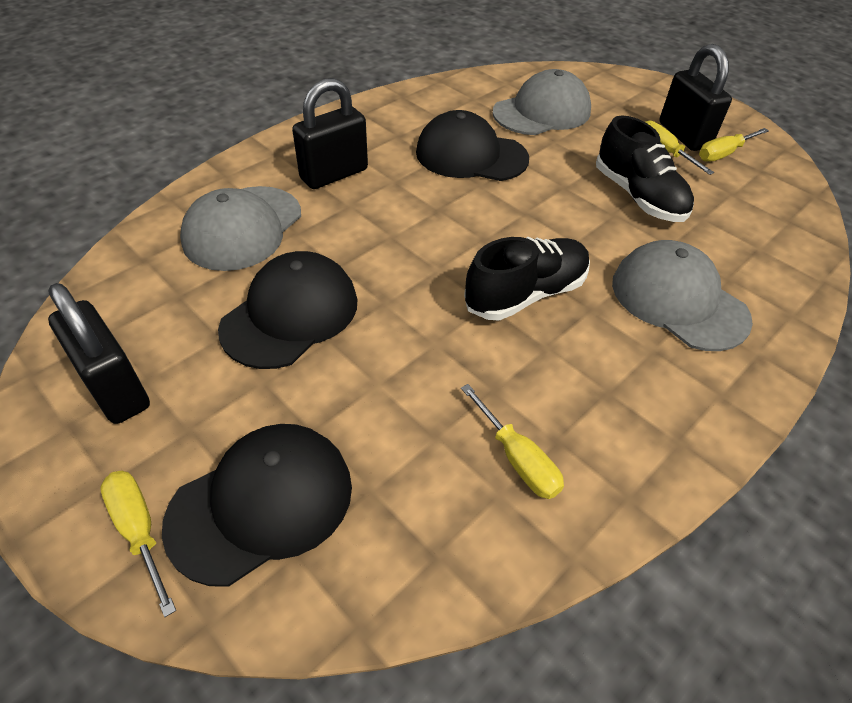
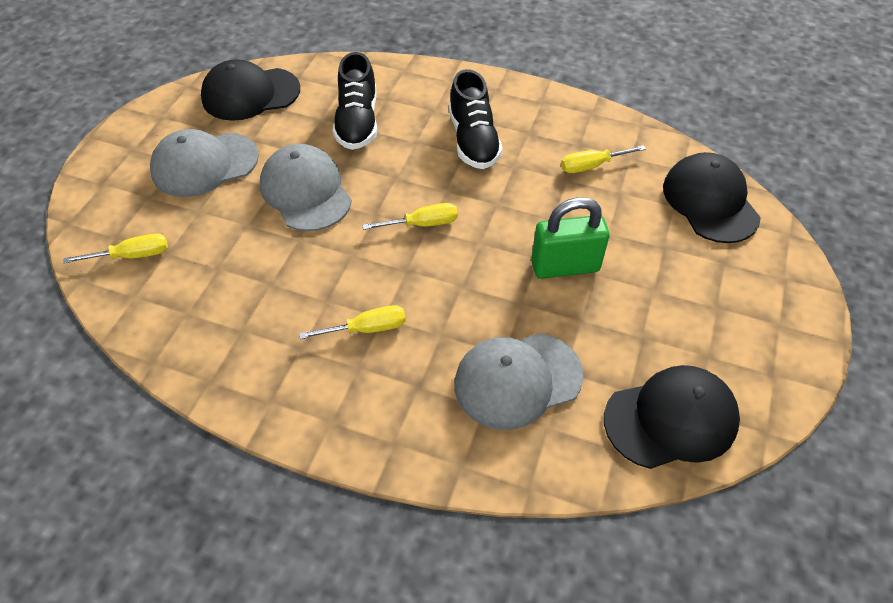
black padlock: 3 -> 0
green padlock: 0 -> 1

